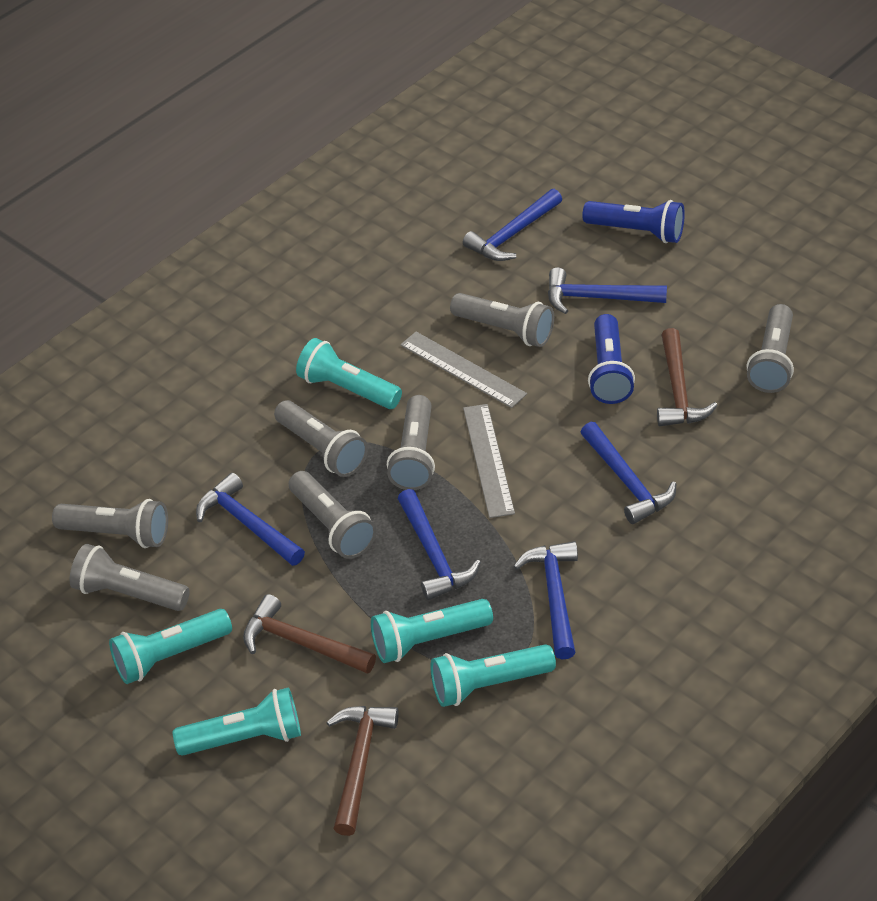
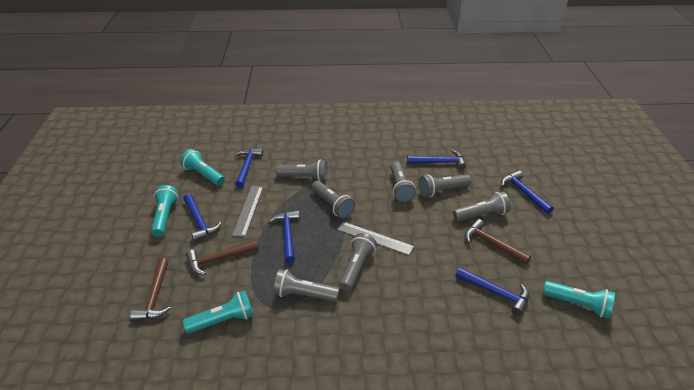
blue flashlight: 2 -> 0
turquoise flashlight: 5 -> 4

